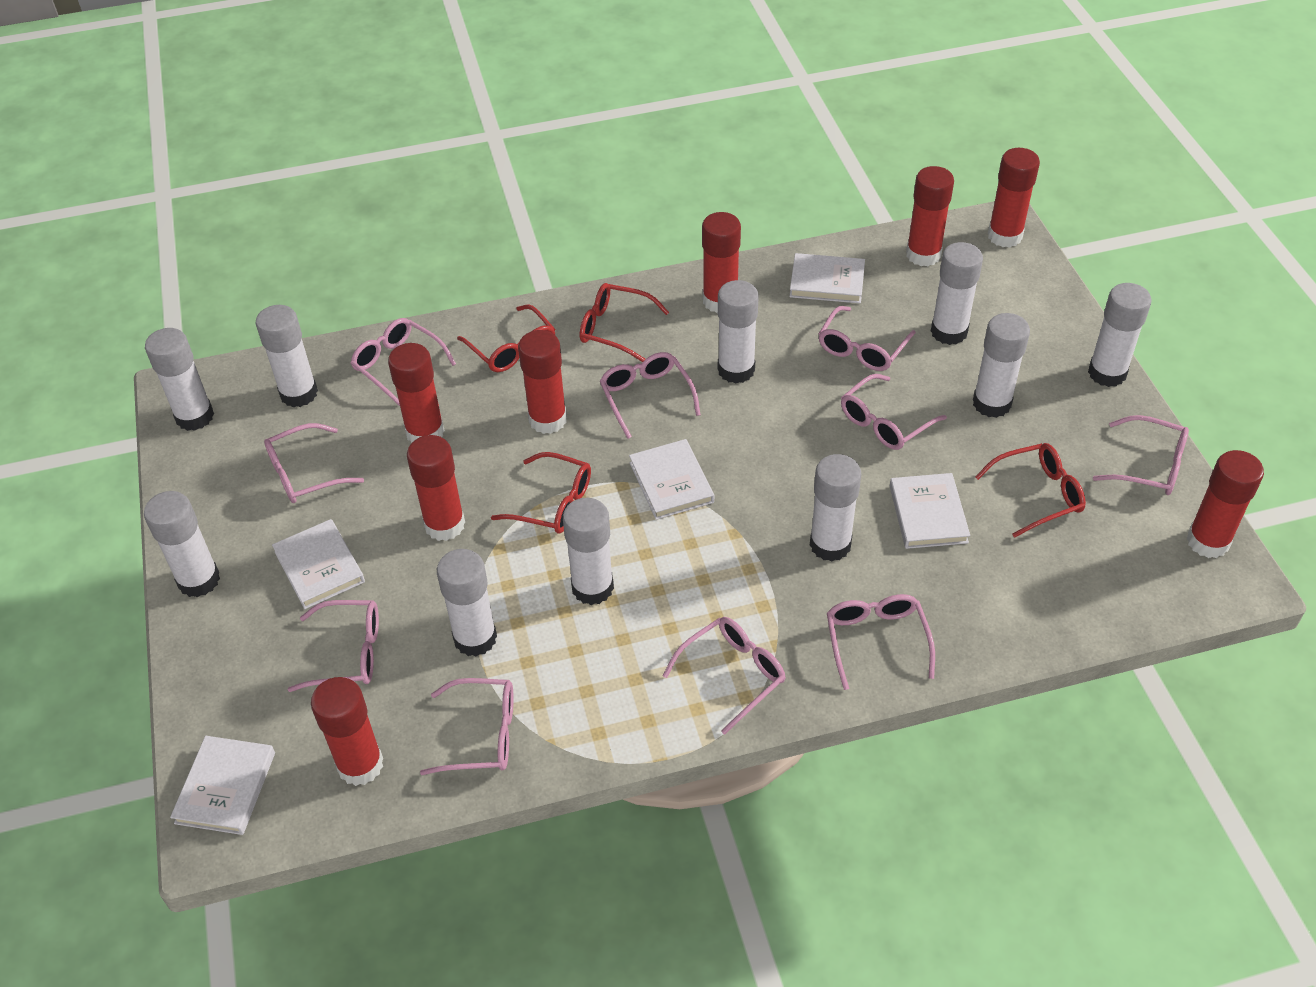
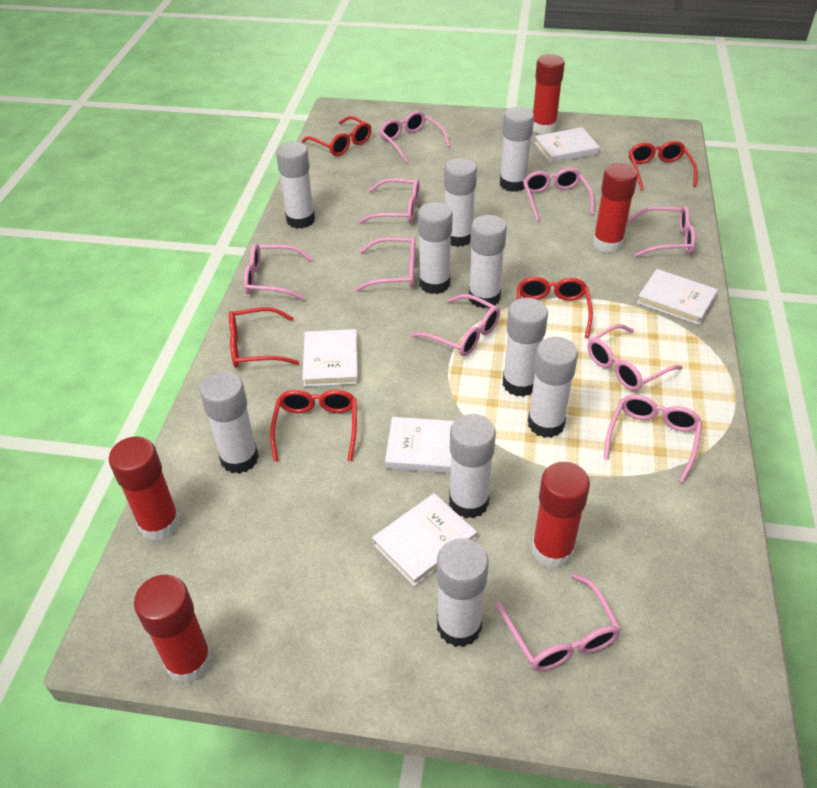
red glasses: 4 -> 5
red glue stick: 8 -> 5

